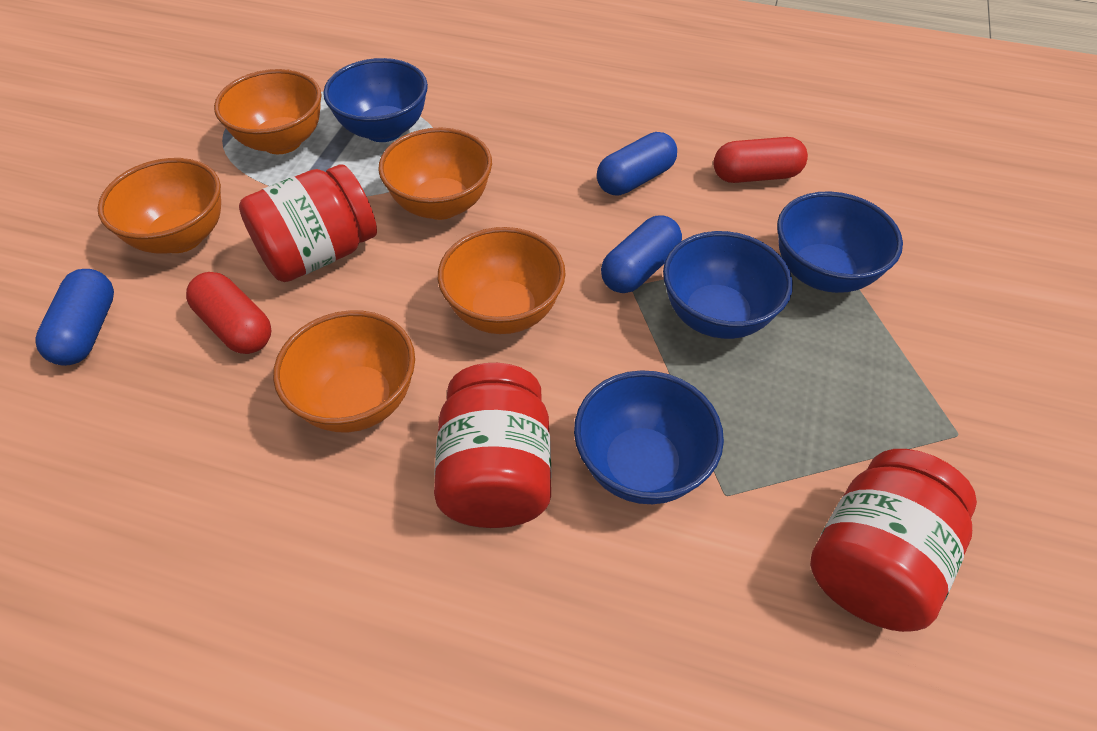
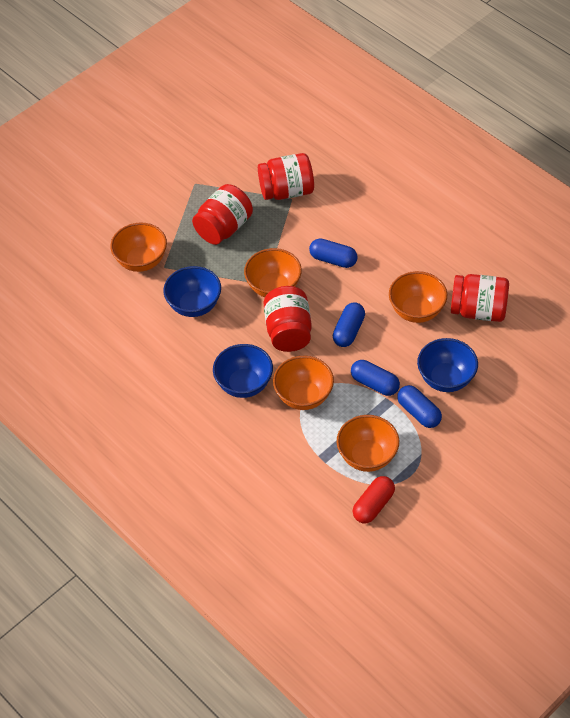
blue bowl: 4 -> 3
blue capsule: 3 -> 4
red capsule: 2 -> 1
red jar: 3 -> 4

